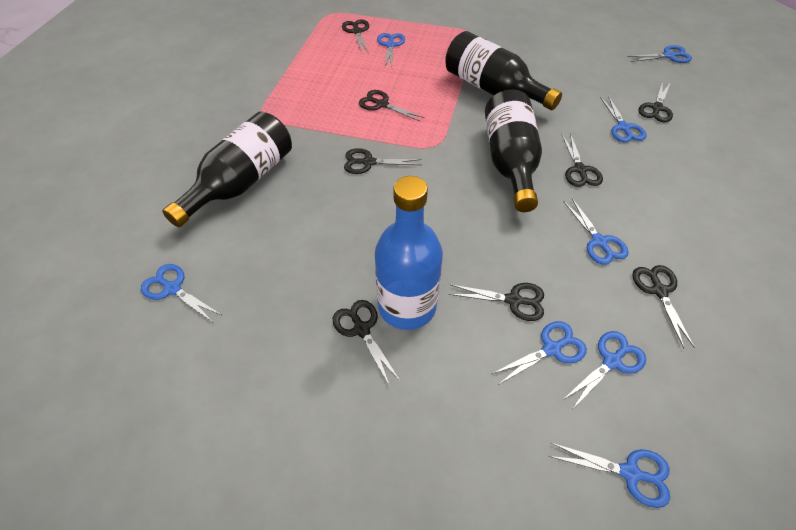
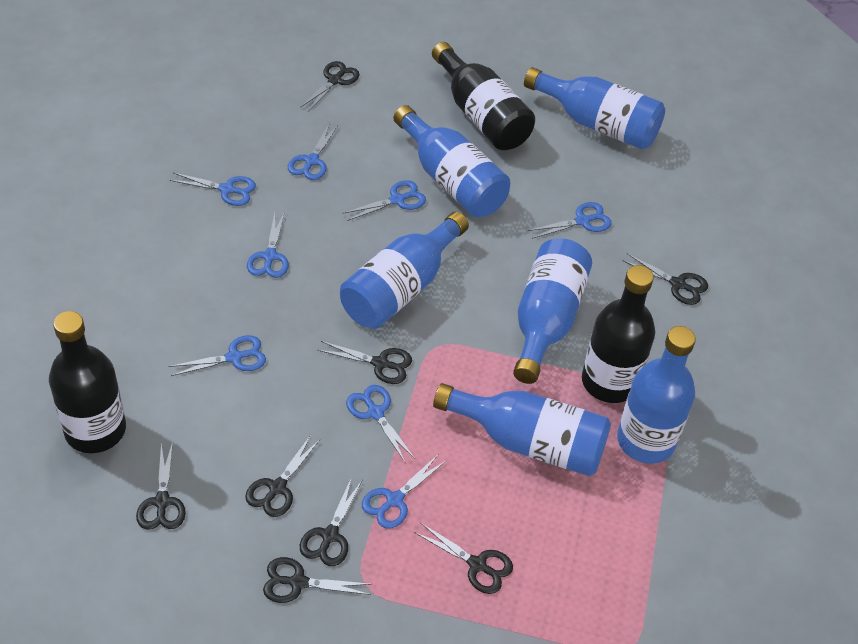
blue bottle: 1 -> 6

